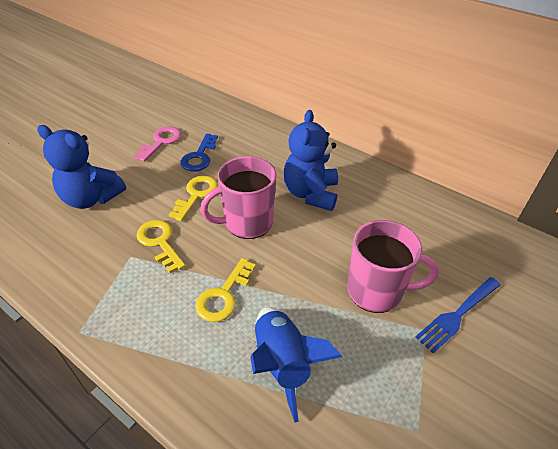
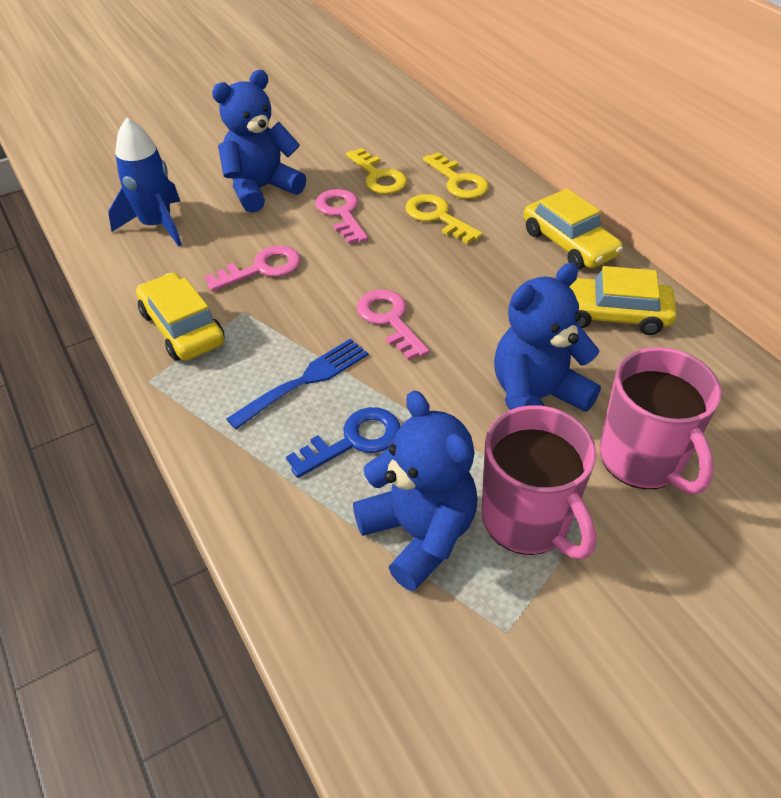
blue teddy bear: 2 -> 3
pink key: 1 -> 3
yellow car: 0 -> 3

